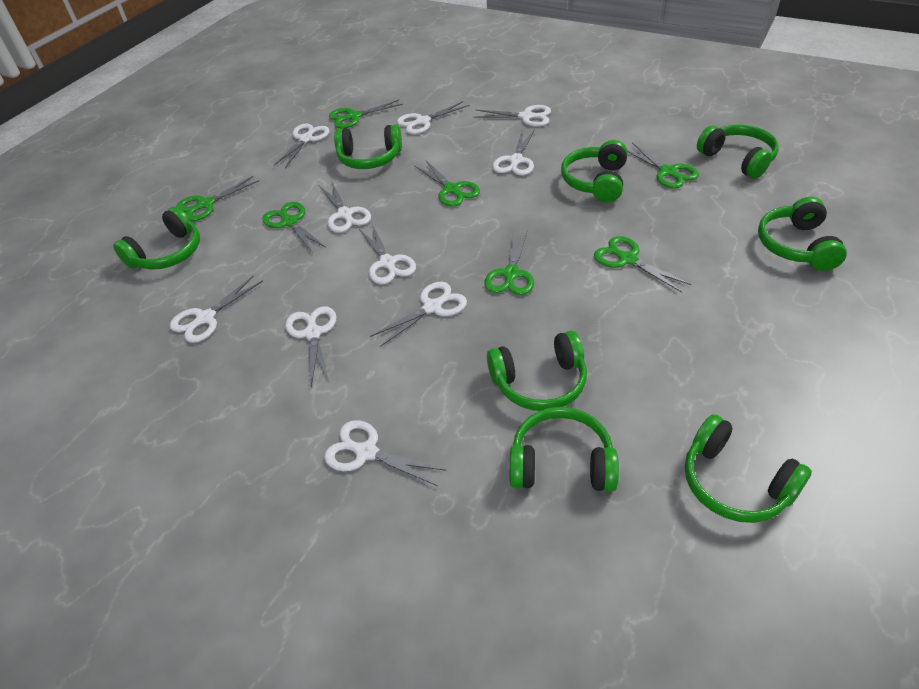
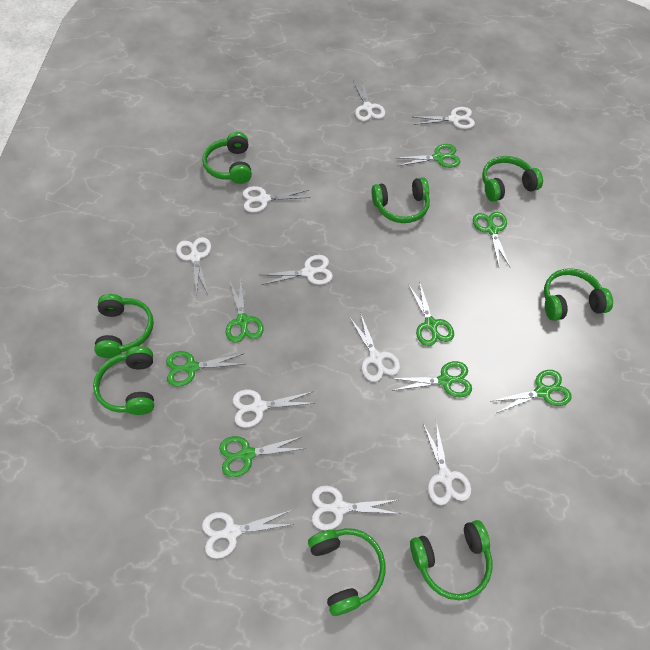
green scissors: 7 -> 8

